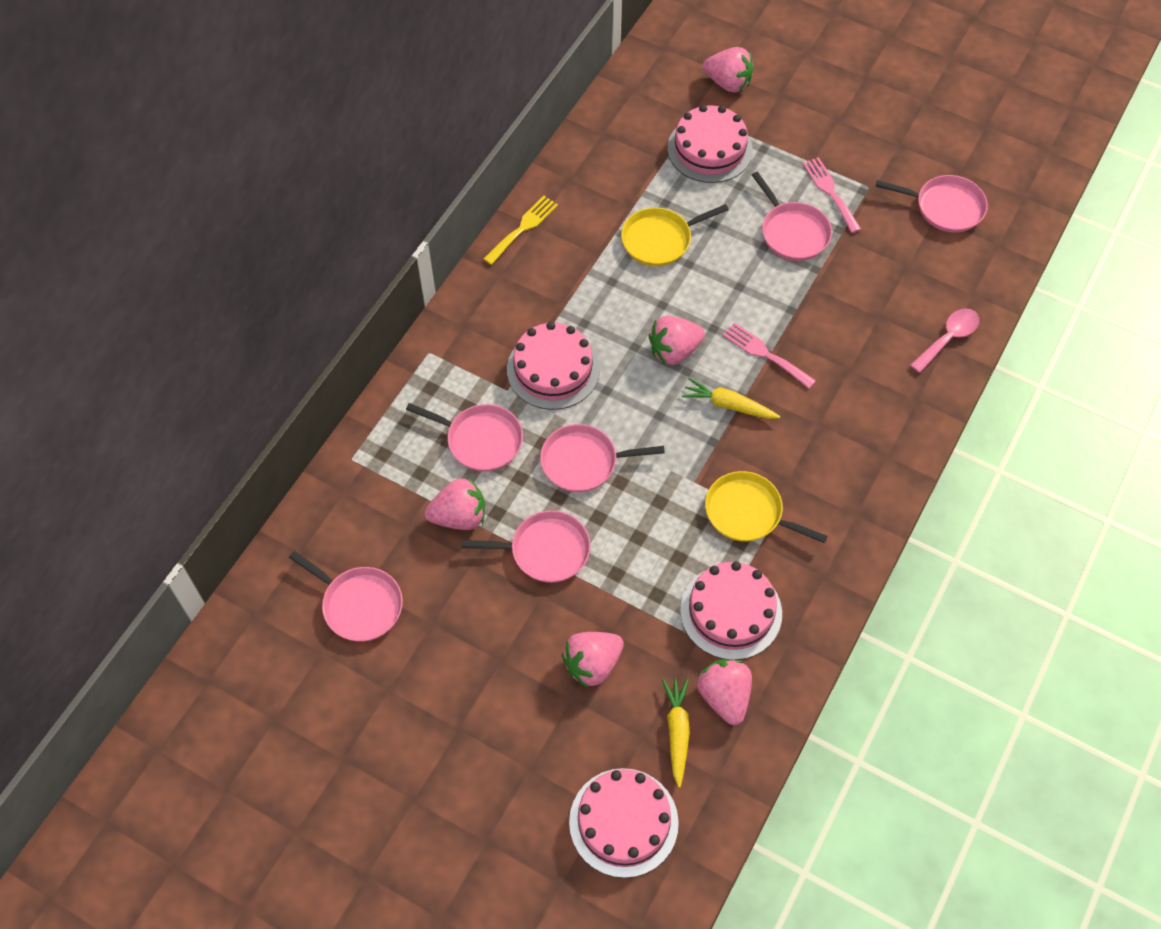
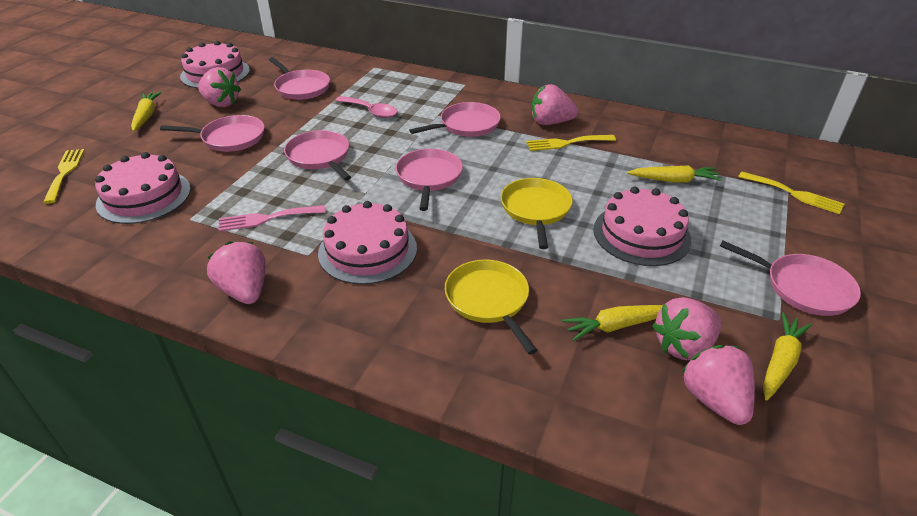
pink fork: 2 -> 1
yellow carrot: 2 -> 4
yellow fork: 1 -> 3

